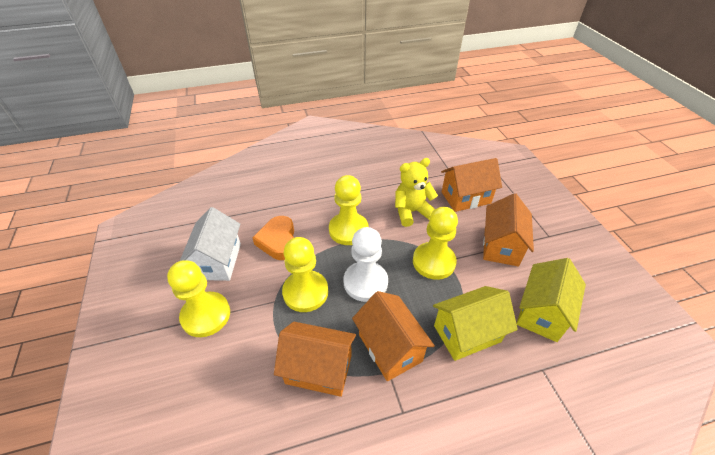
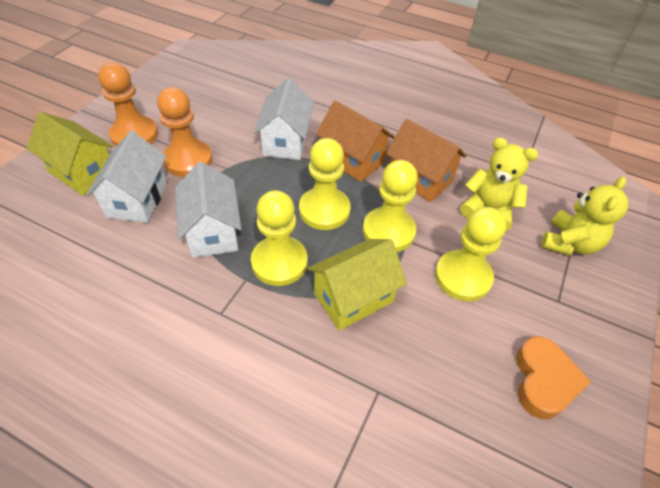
orange house: 4 -> 2
orange pawn: 0 -> 2
white house: 1 -> 3
white pawn: 1 -> 0
yellow teddy bear: 1 -> 2

